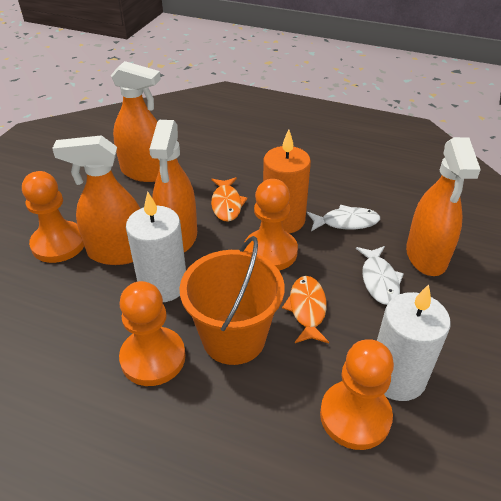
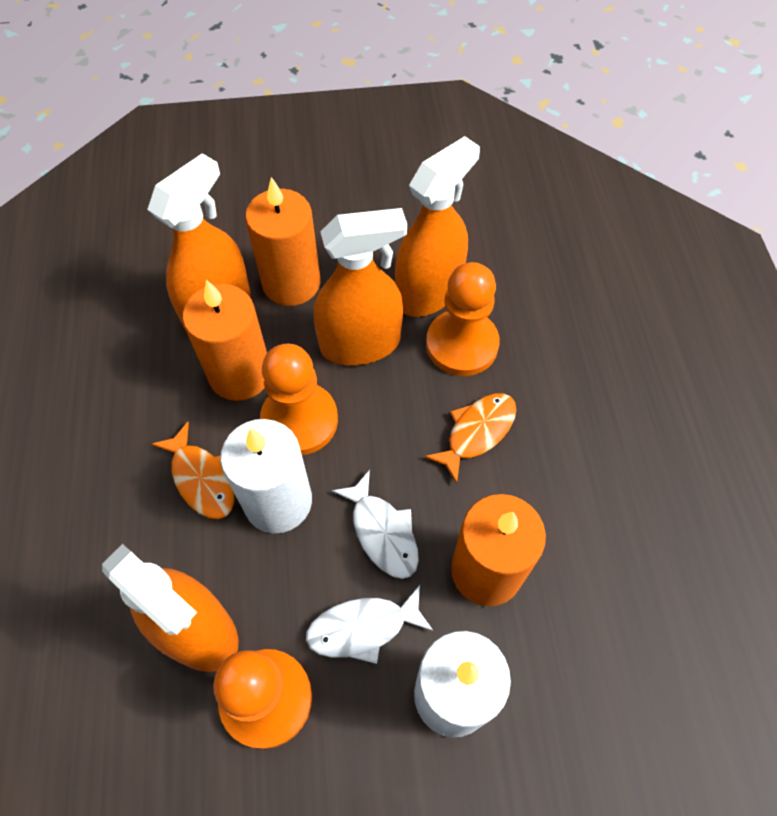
orange bucket: 1 -> 0
orange candle: 1 -> 3
orange pawn: 4 -> 3

